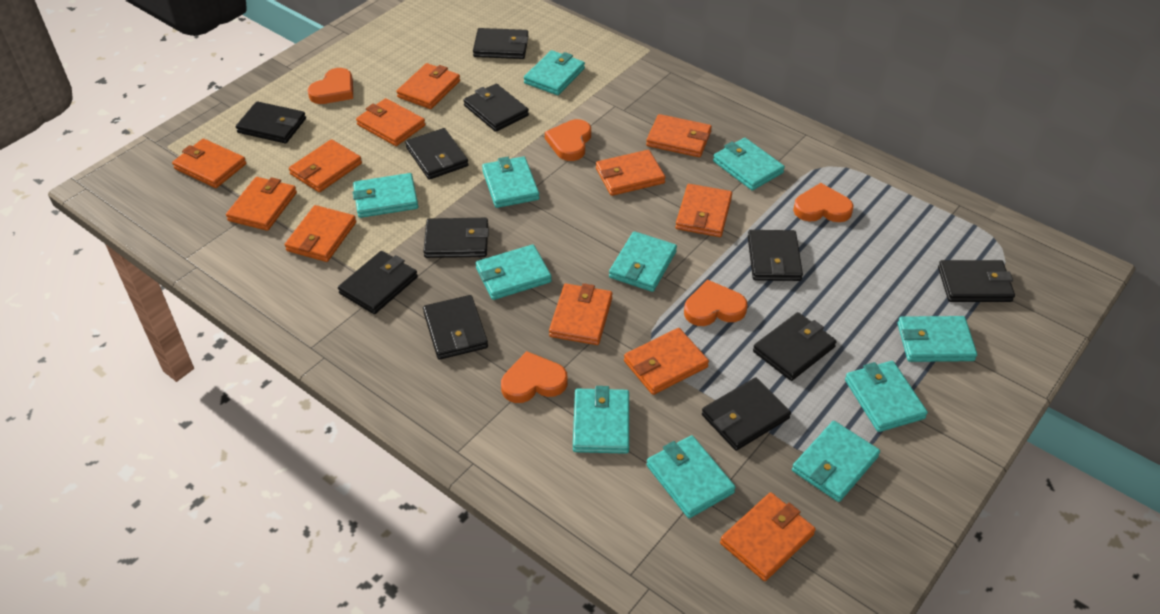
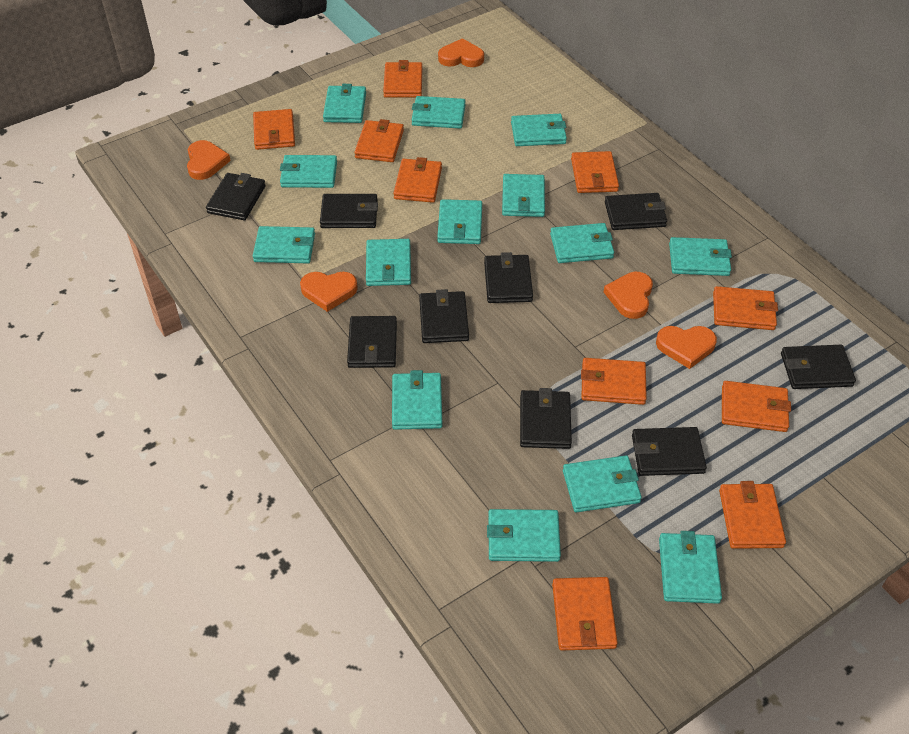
black wallet: 11 -> 9
orange wallet: 12 -> 10
turquoise wallet: 11 -> 14

